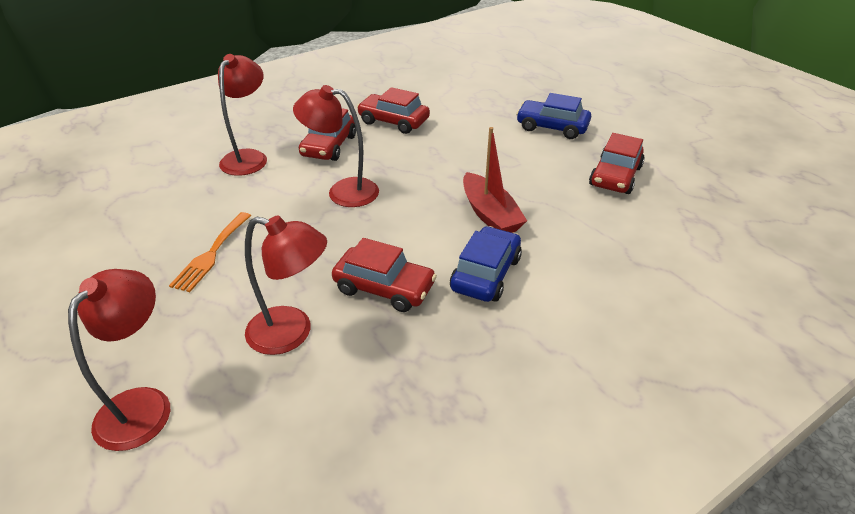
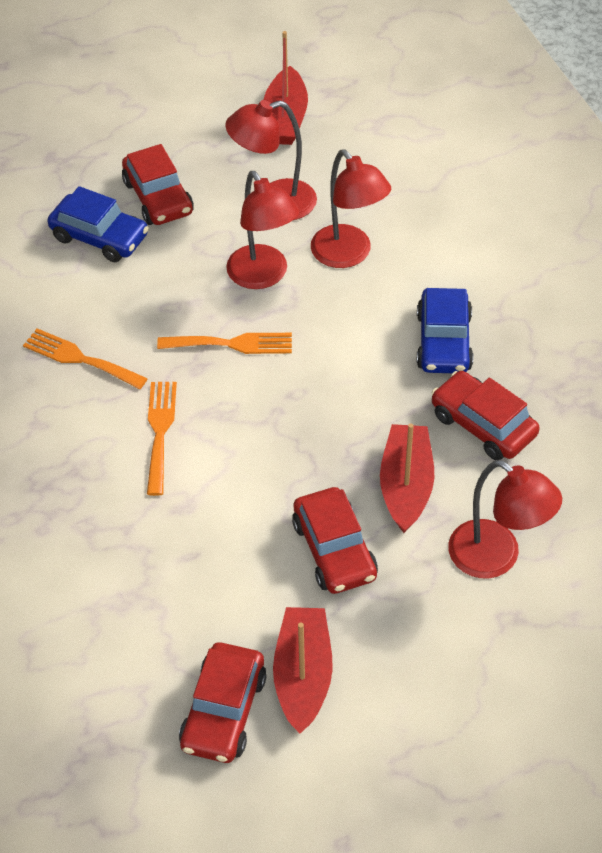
orange fork: 1 -> 3
red boat: 1 -> 3

